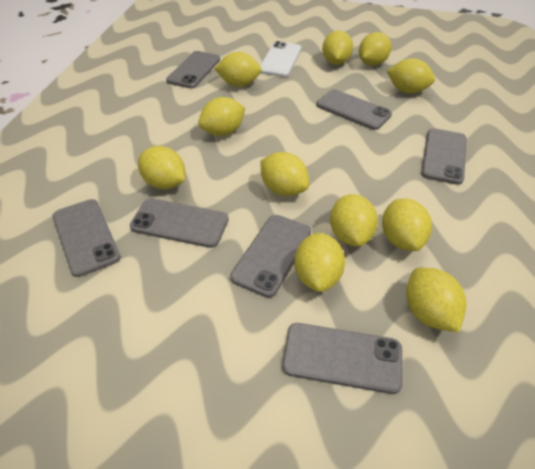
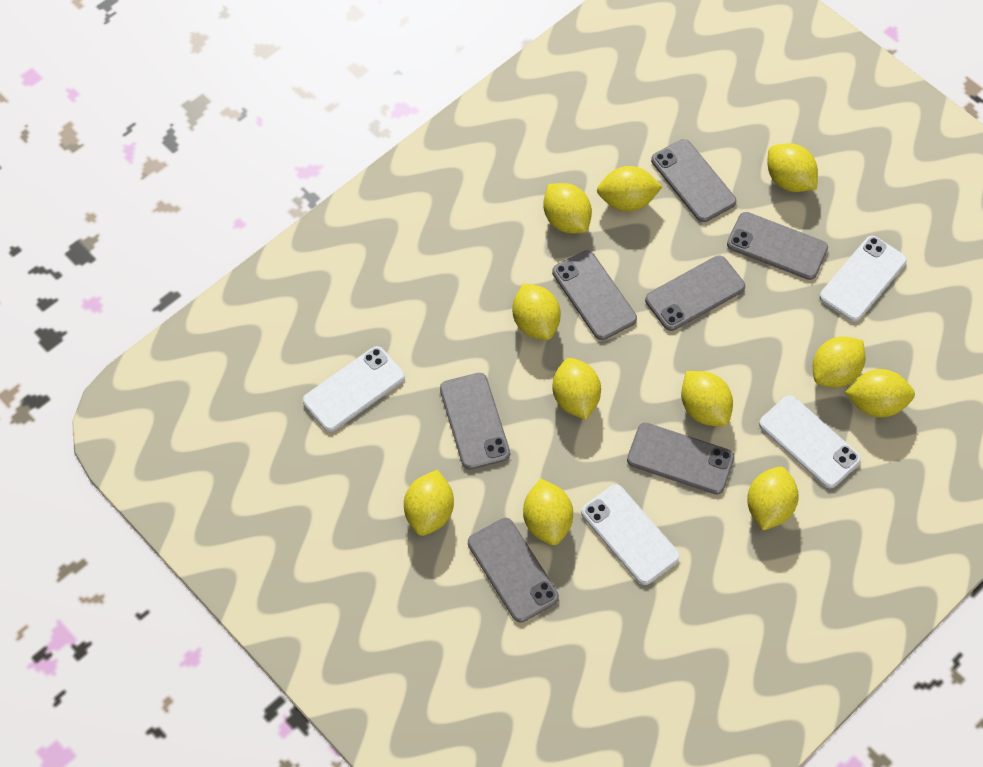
white phone: 1 -> 4

